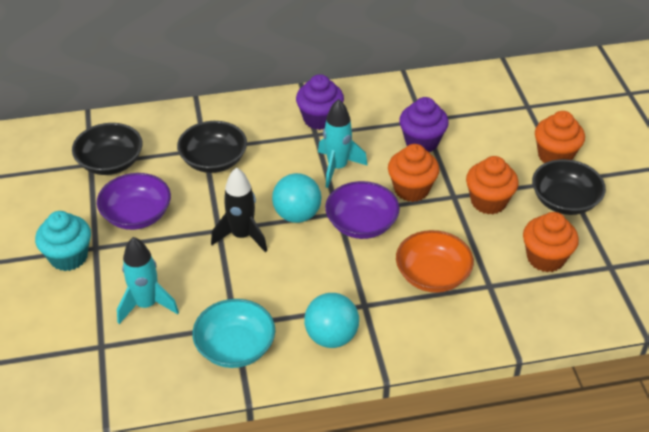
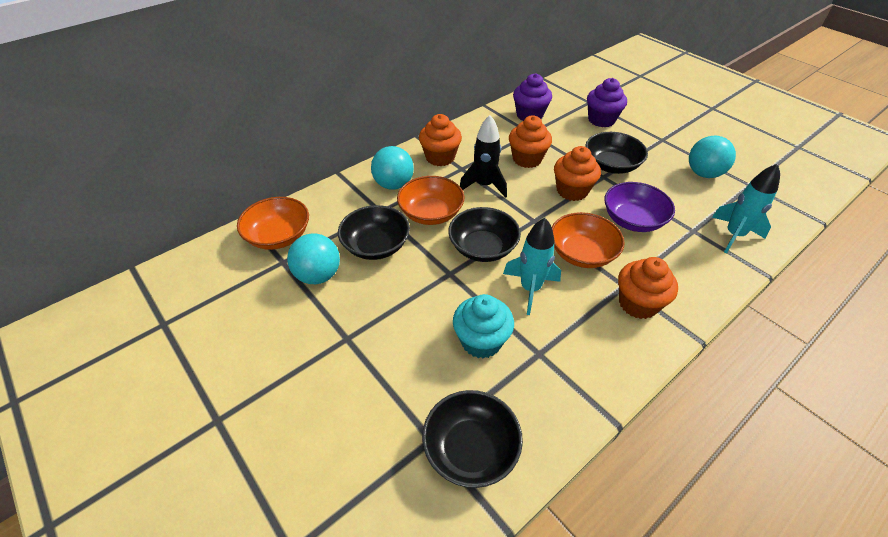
black bowl: 3 -> 4
orange bowl: 1 -> 3
purple bowl: 2 -> 1
turquoise ball: 2 -> 3
turquoise bowl: 1 -> 0

